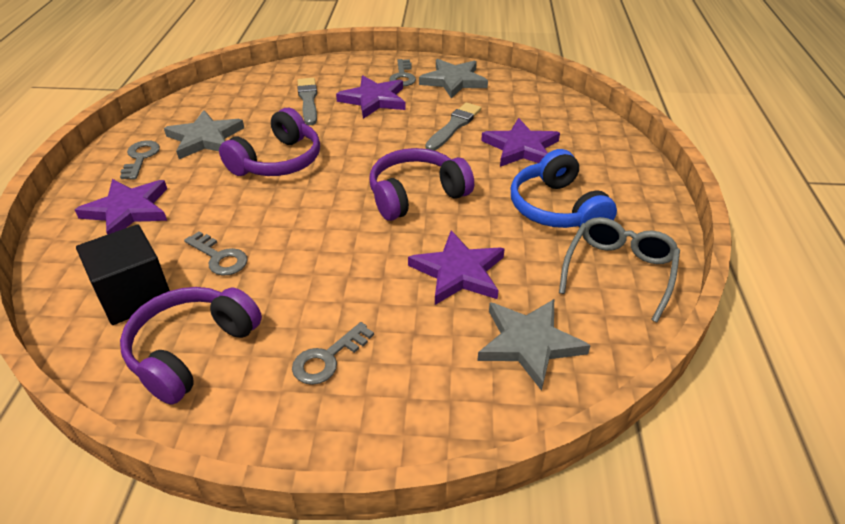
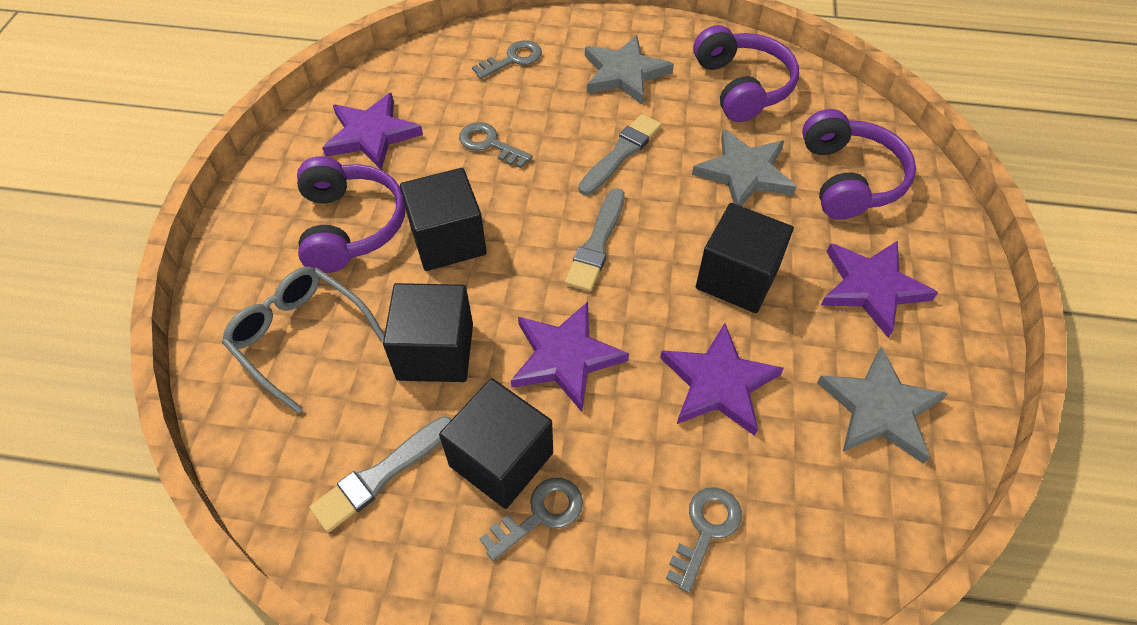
black cube: 1 -> 4
blue headphones: 1 -> 0
grey brush: 2 -> 3

